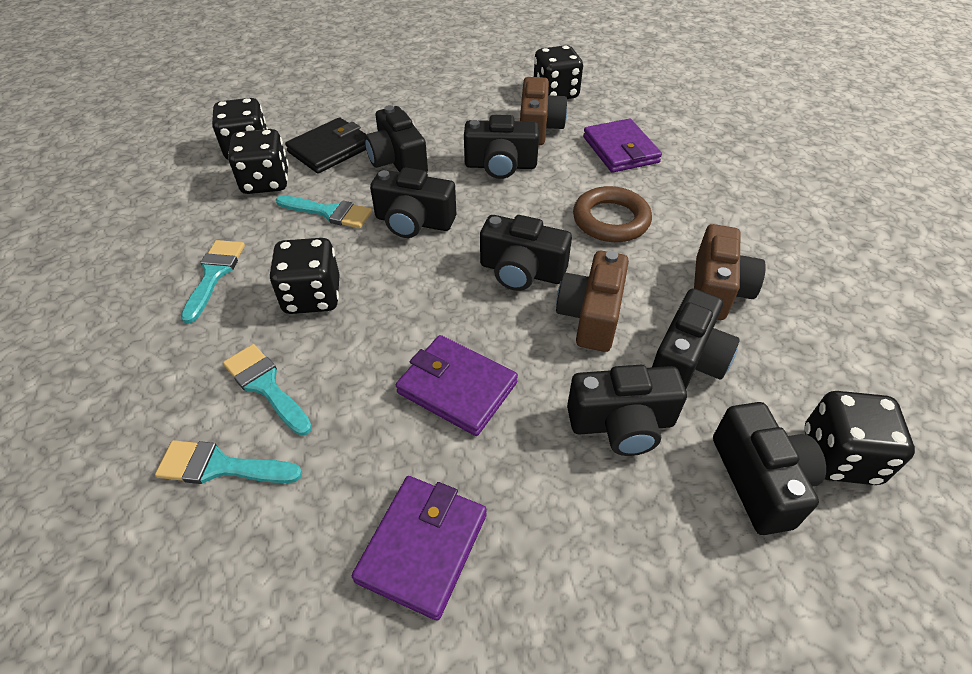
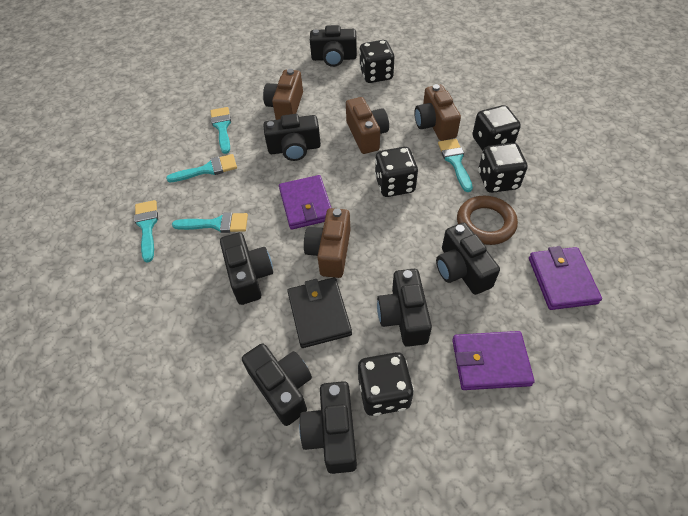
brown camera: 3 -> 4
turquoise brush: 4 -> 5

